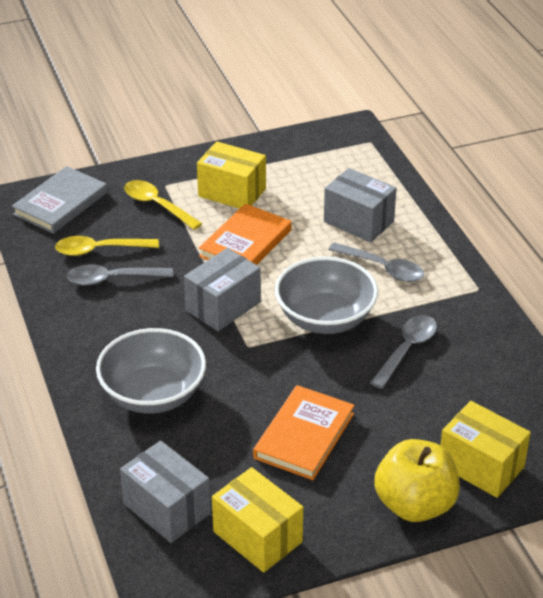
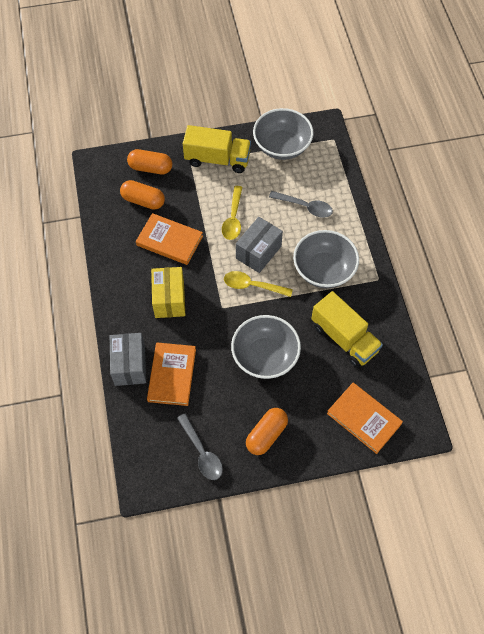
grey book: 1 -> 0
grey bowl: 2 -> 3
grey box: 3 -> 2
grey spoon: 3 -> 2
orange book: 2 -> 3
orange capsule: 0 -> 3
yellow apple: 1 -> 0
yellow box: 3 -> 1
yellow truck: 0 -> 2

